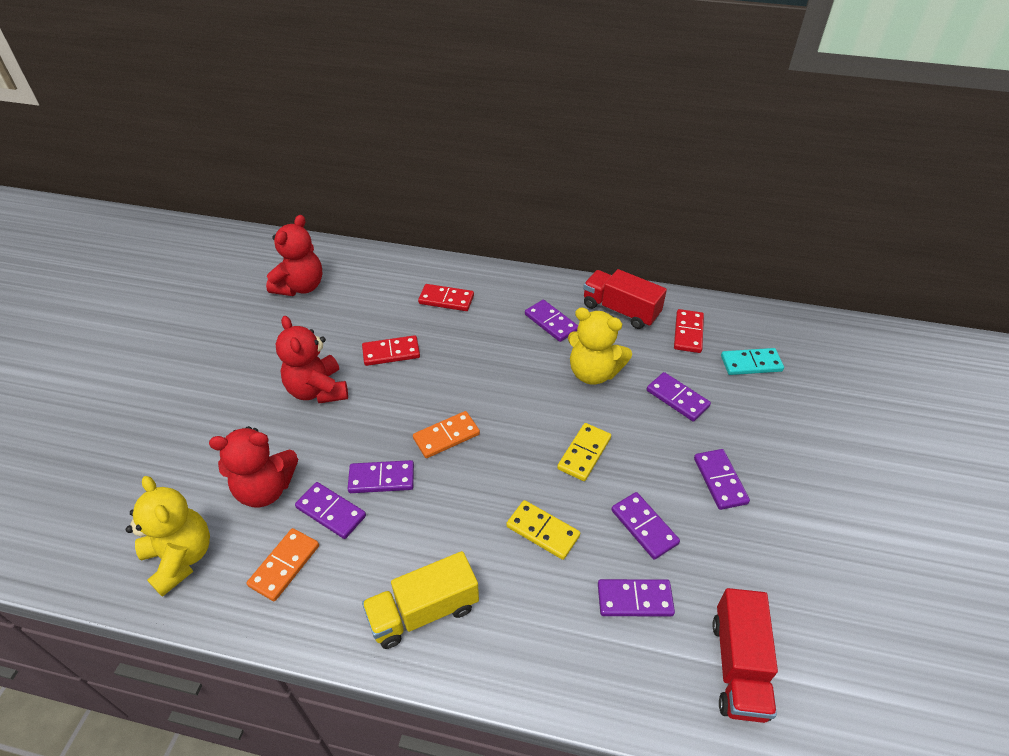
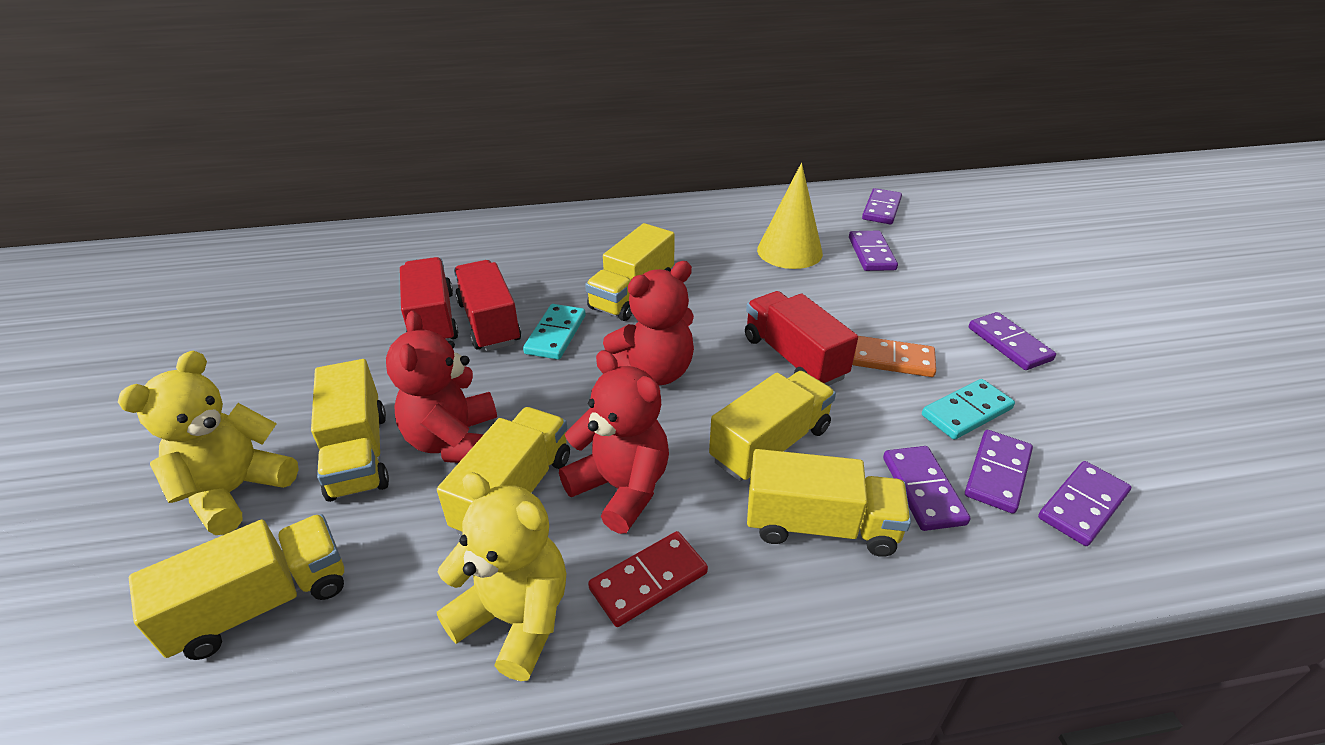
orange domino: 2 -> 1
purple domino: 7 -> 6
red domino: 3 -> 1
red truck: 2 -> 3
turquoise domino: 1 -> 2
yellow cone: 0 -> 1
yellow domino: 2 -> 0
yellow truck: 1 -> 6

